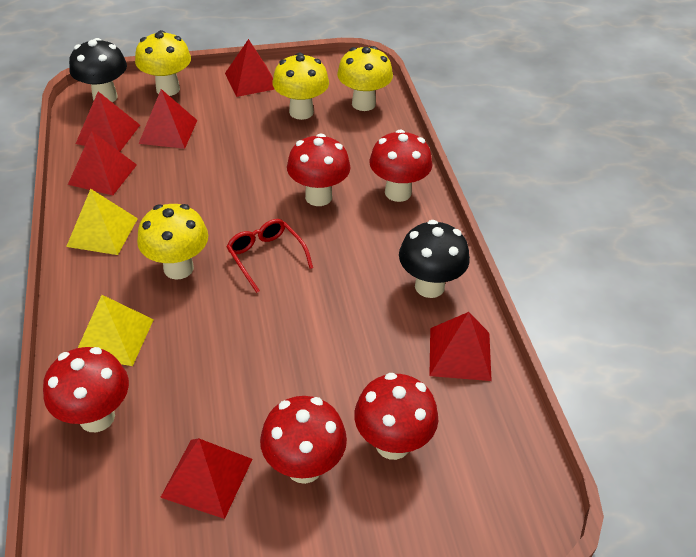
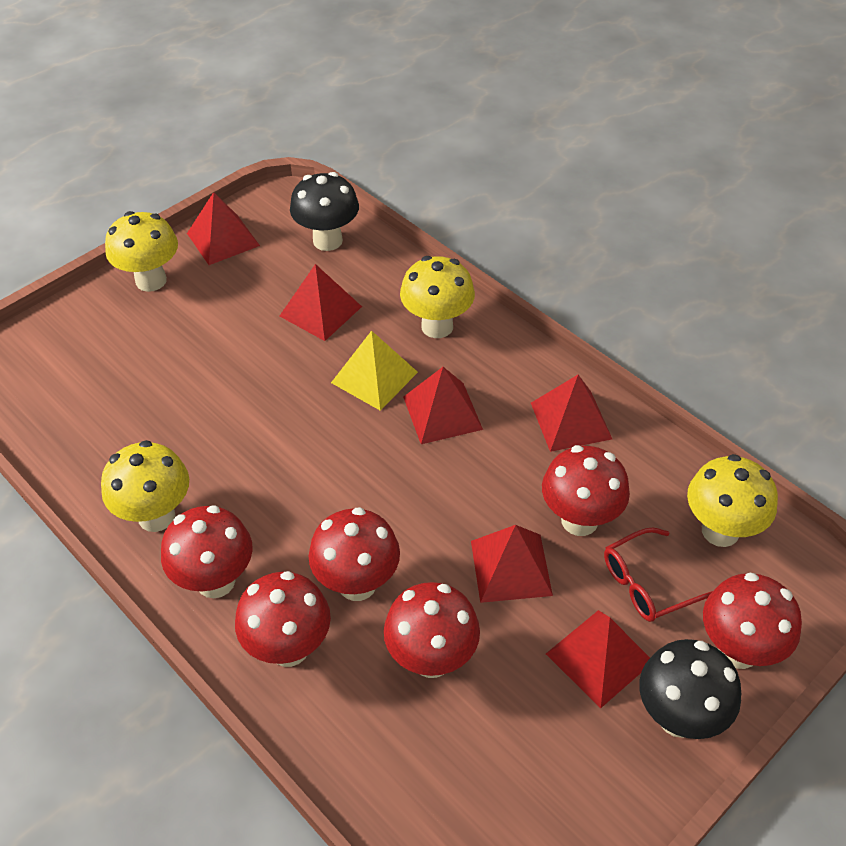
red mushroom: 5 -> 6
yellow pyramid: 2 -> 1

